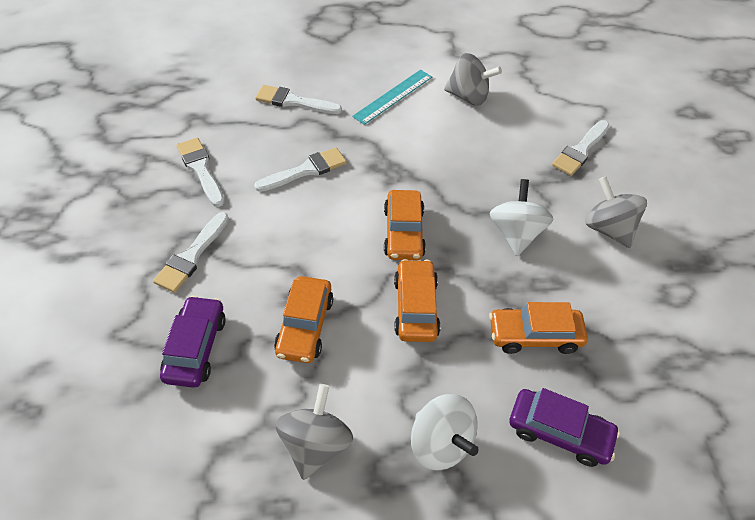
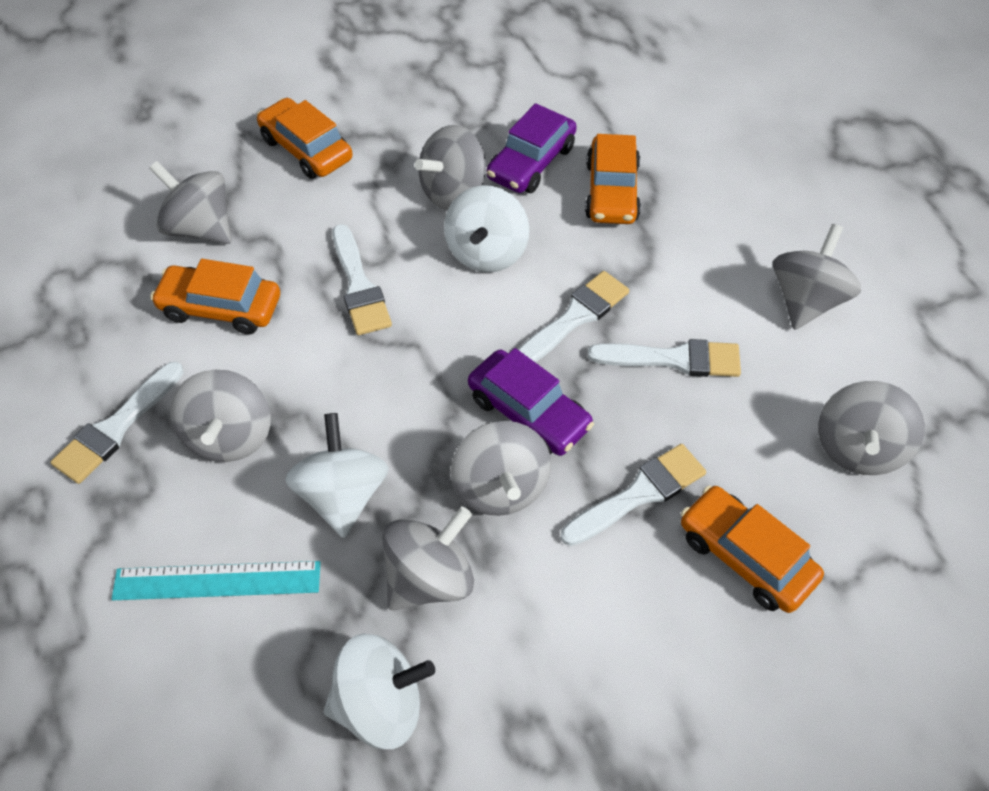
grey spinning top: 3 -> 7
white spinning top: 2 -> 3

